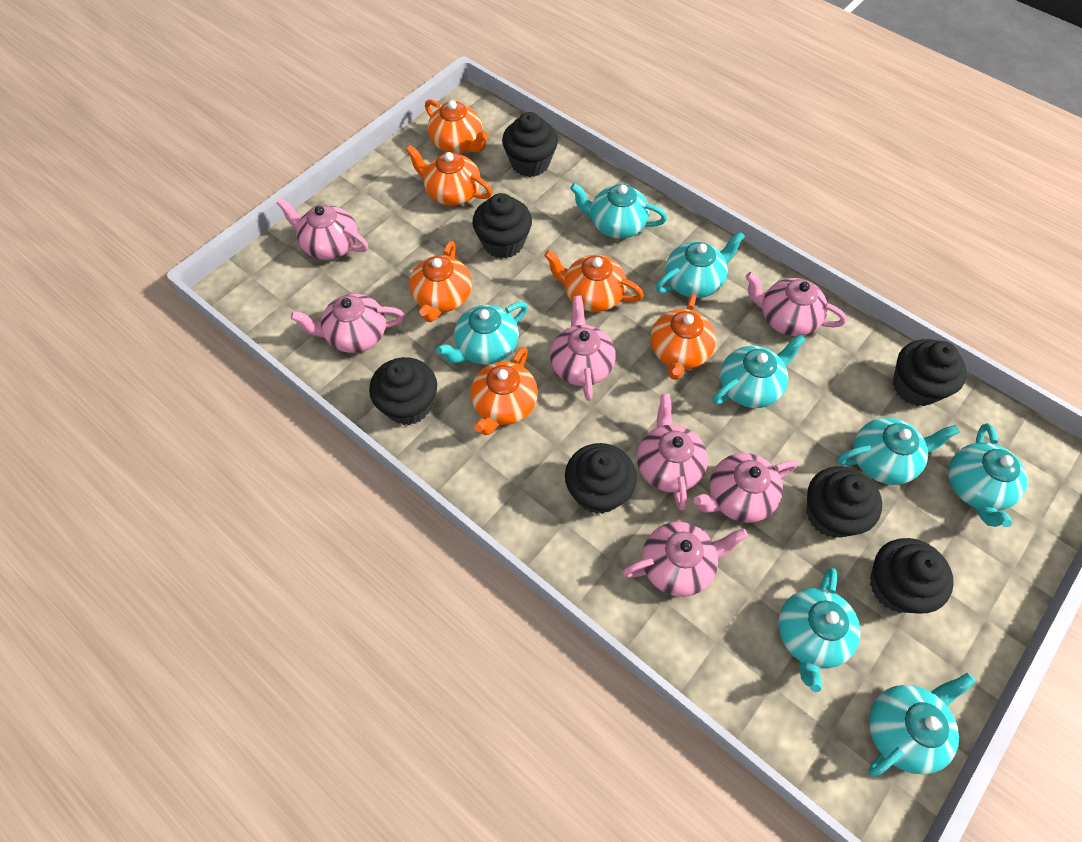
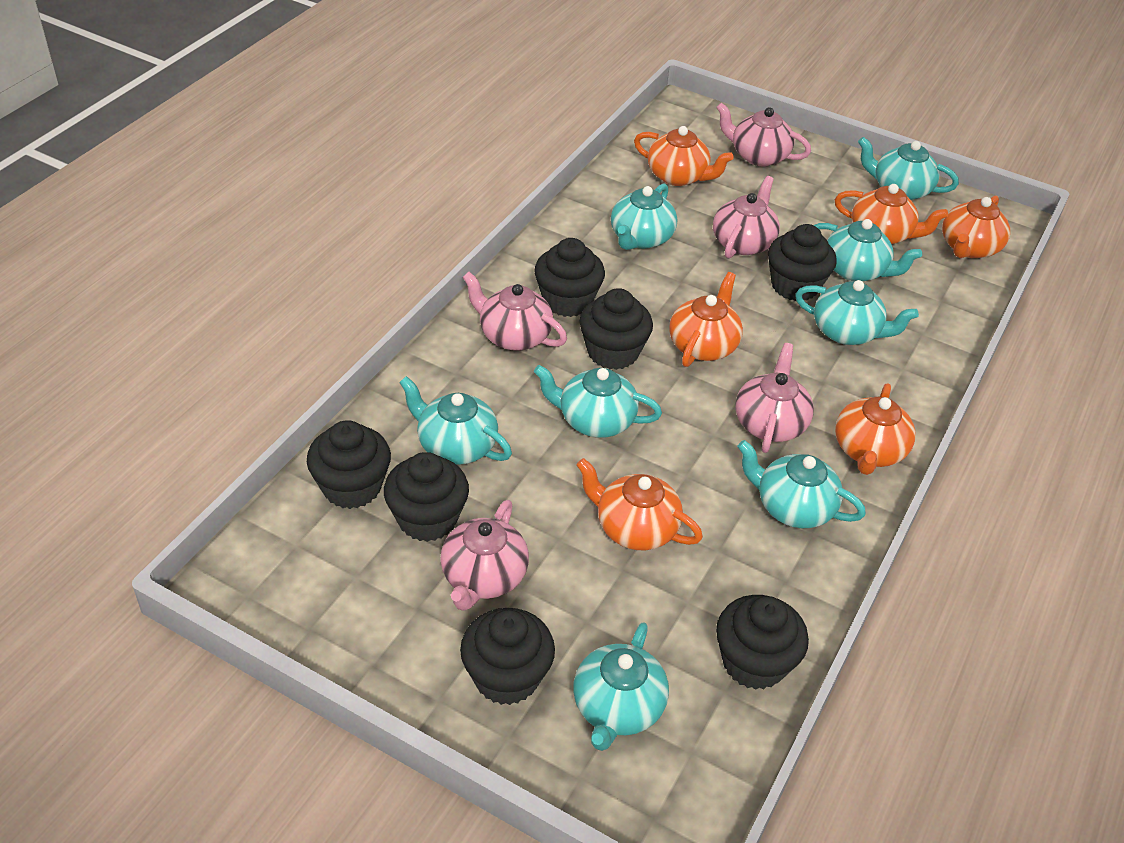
pink teapot: 7 -> 5

